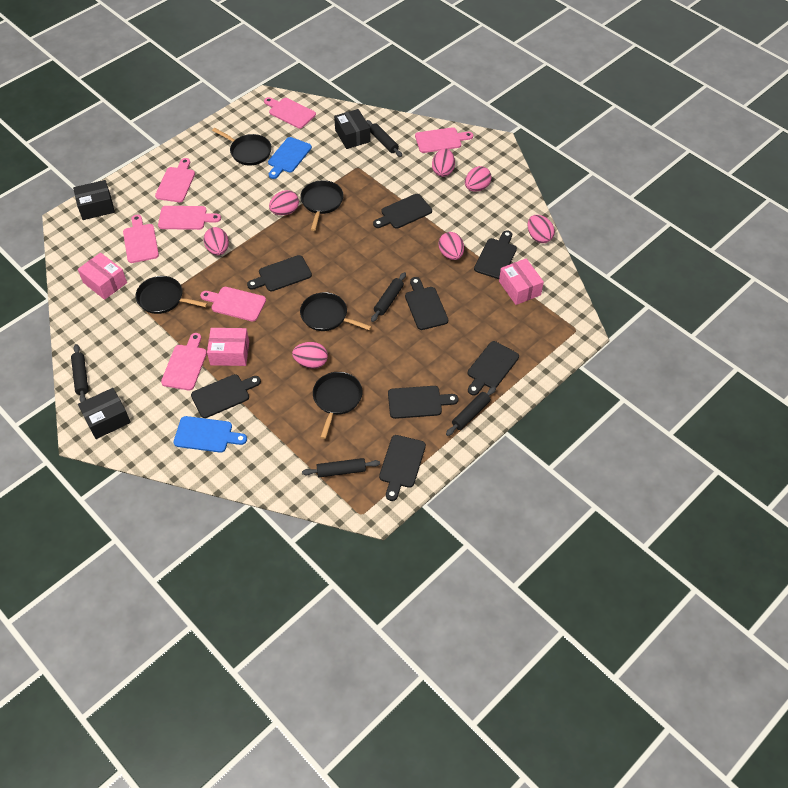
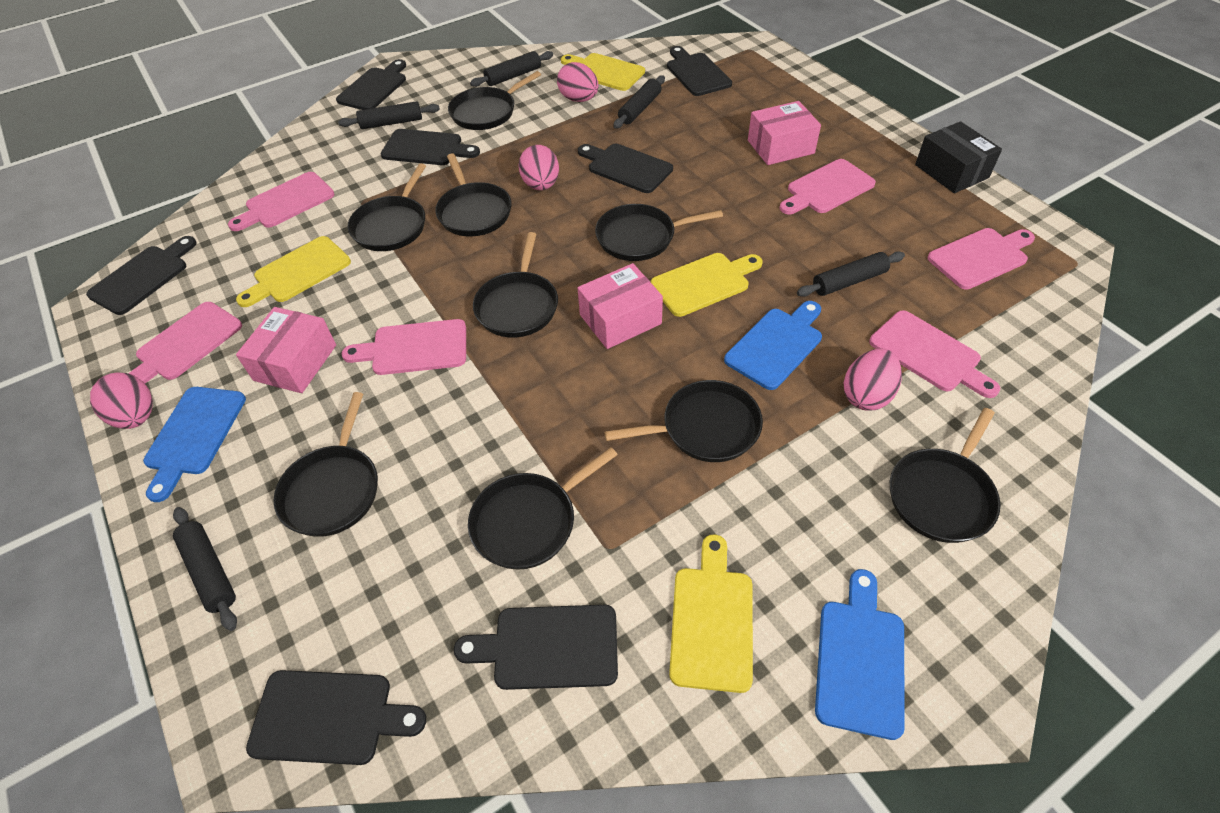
black box: 3 -> 1
black cutting board: 8 -> 7
black pan: 5 -> 9
blue cutting board: 2 -> 3
pink cutting board: 7 -> 6
pink egg: 7 -> 4
yellow cutting board: 0 -> 4

